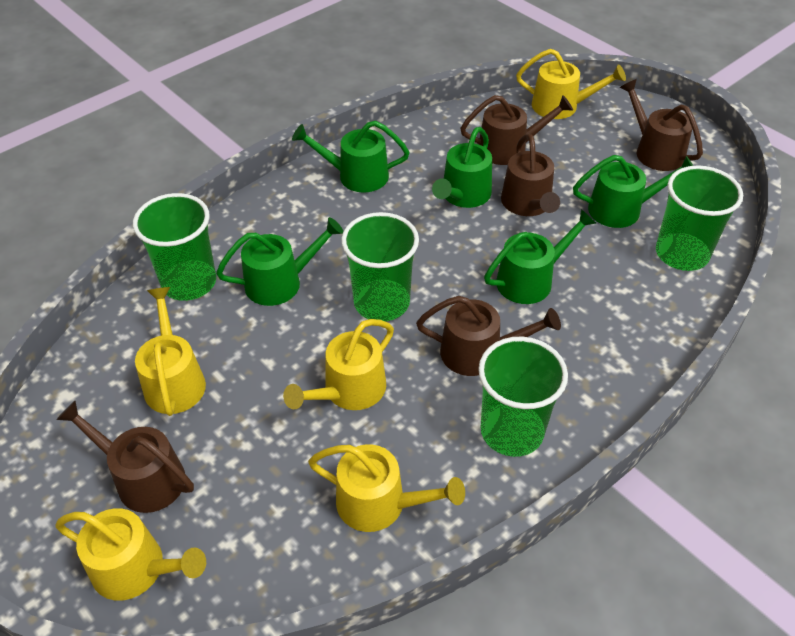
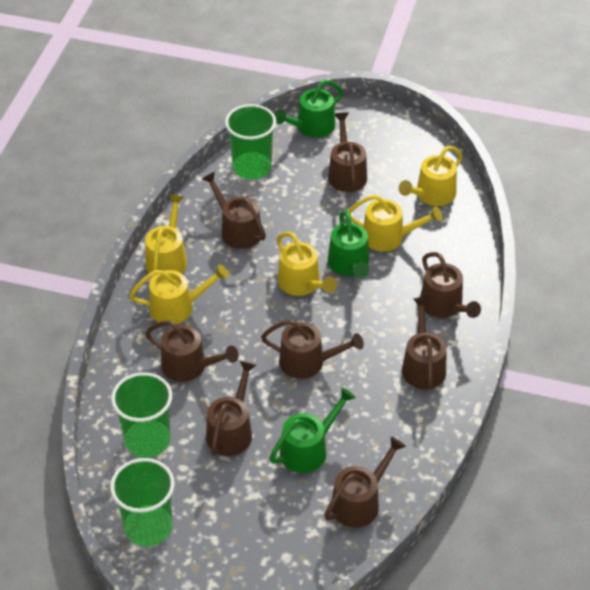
brown watering can: 5 -> 8
green cup: 4 -> 3
green watering can: 5 -> 3

